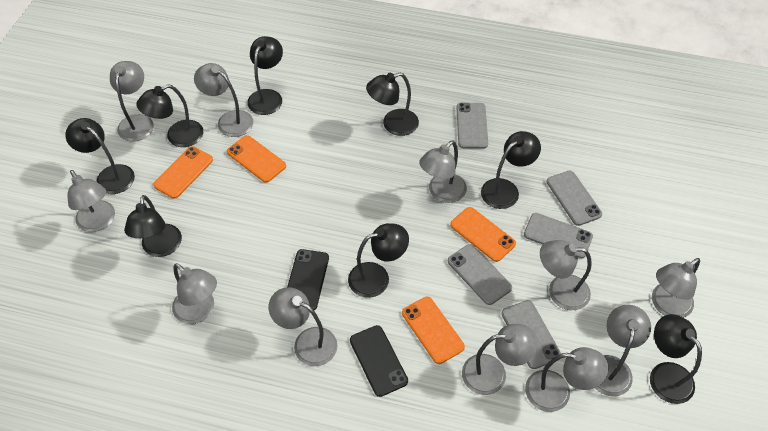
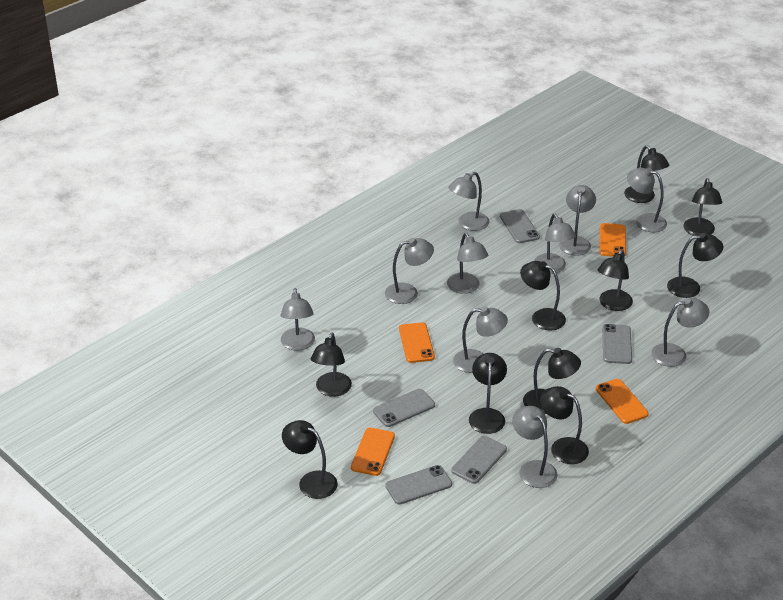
black lamp: 8 -> 10
black phone: 2 -> 0
grey lamp: 11 -> 10

